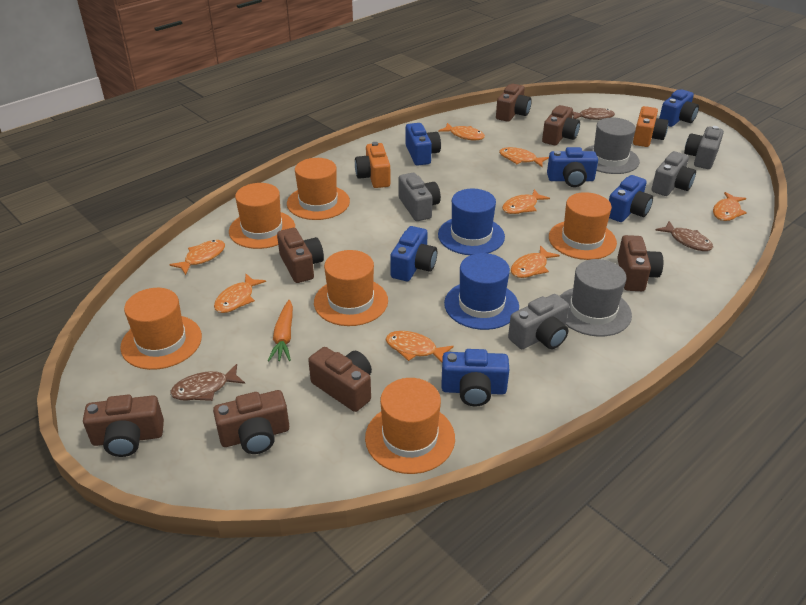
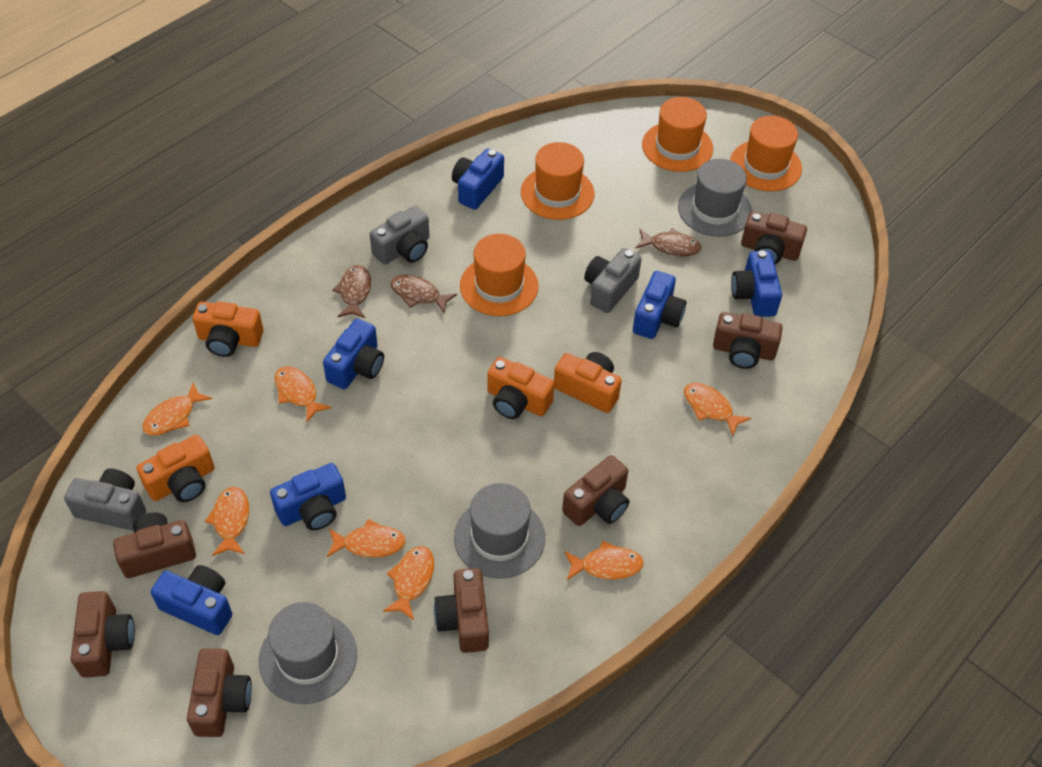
blue hat: 2 -> 0
grey camera: 4 -> 3
grey hat: 2 -> 3
orange camera: 2 -> 4
orange carrot: 1 -> 0
orange fish: 8 -> 7
orange hat: 6 -> 4

